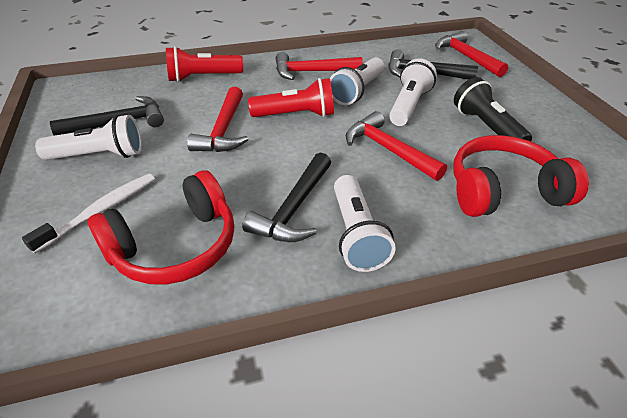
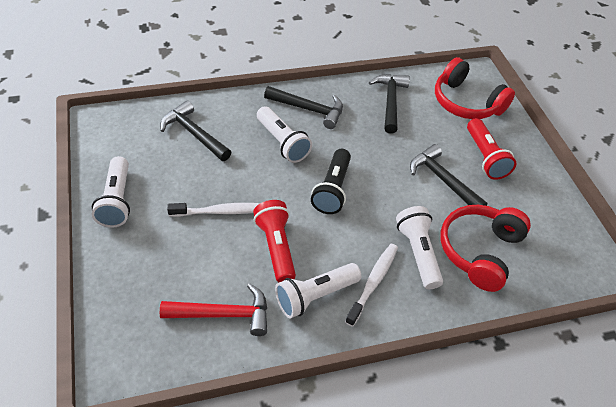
black hammer: 3 -> 4
red hammer: 4 -> 1
white toothbrush: 1 -> 2

